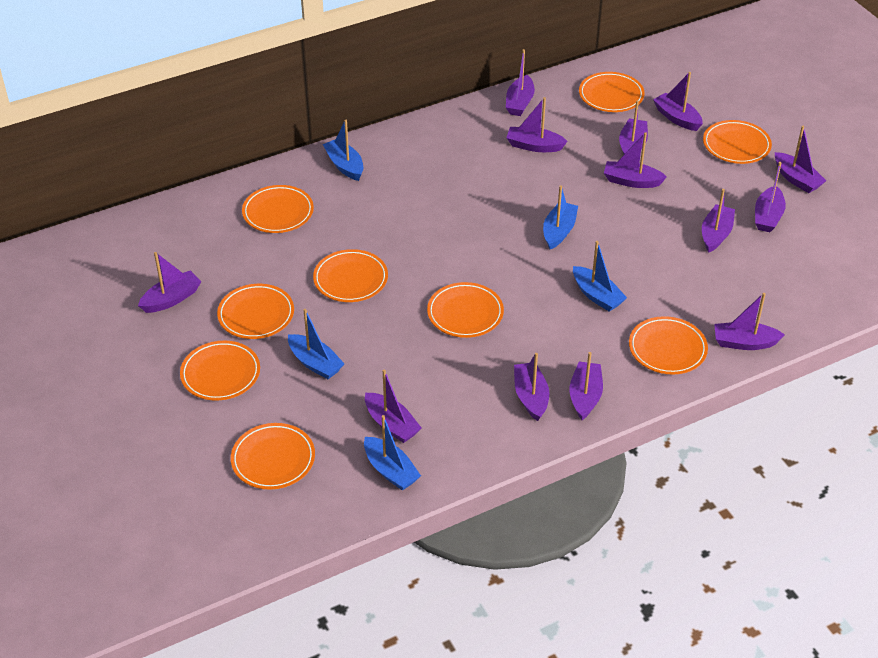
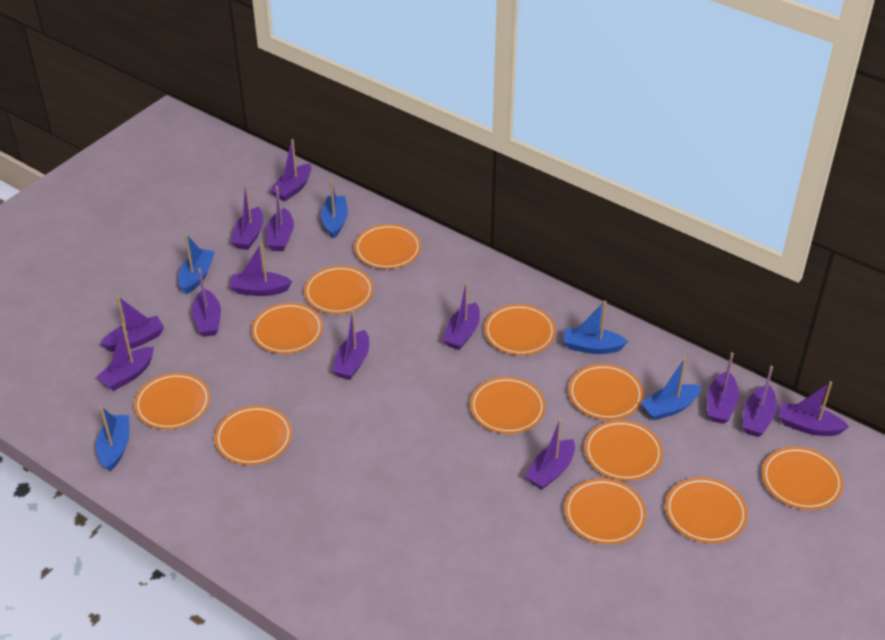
orange plate: 9 -> 12

